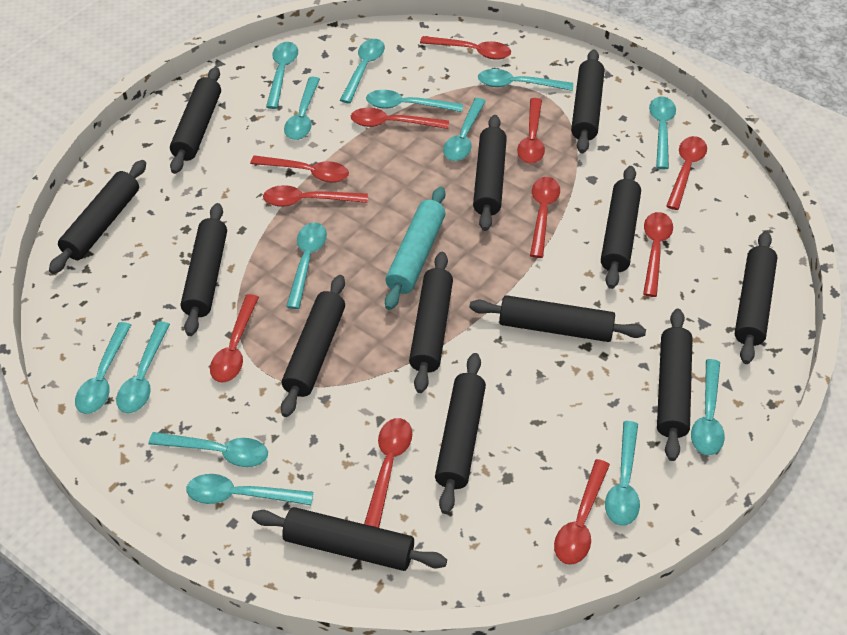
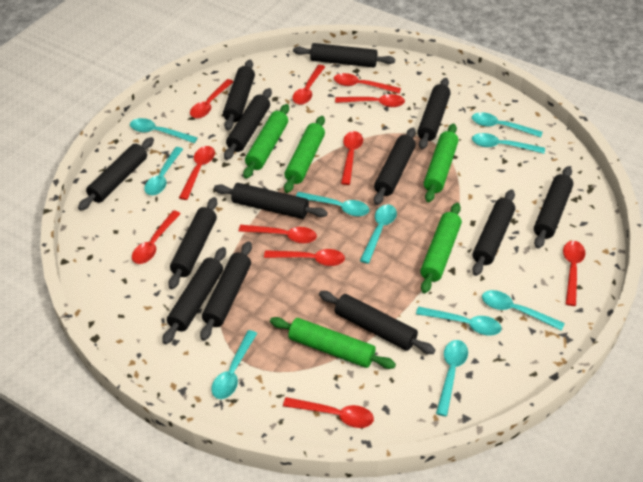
green rolling pin: 0 -> 5
turquoise rolling pin: 1 -> 0
turquoise spoon: 14 -> 10

